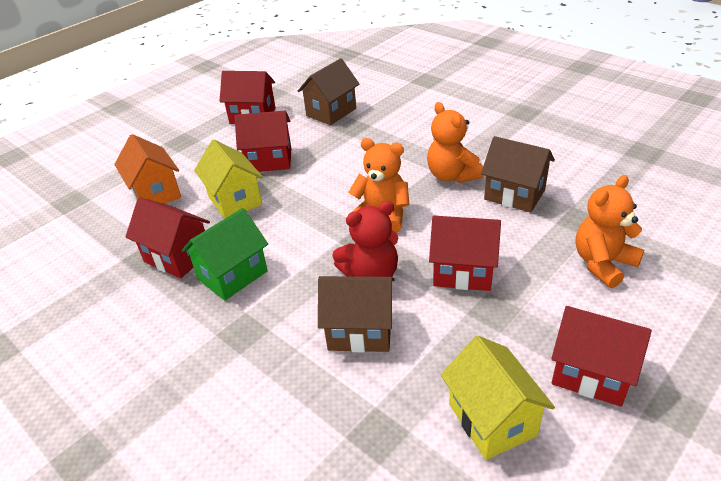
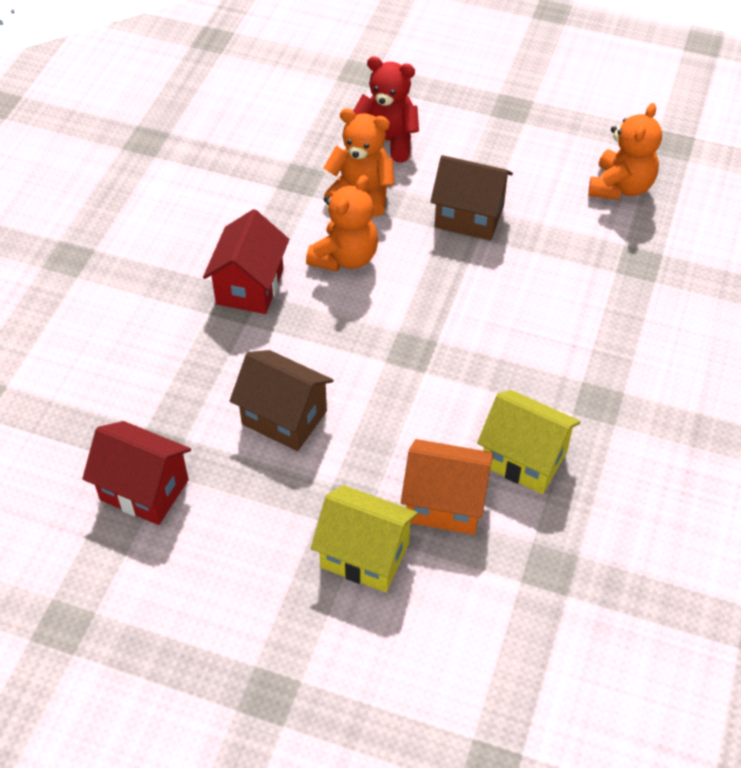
brown house: 3 -> 2
green house: 1 -> 0
red house: 5 -> 2

